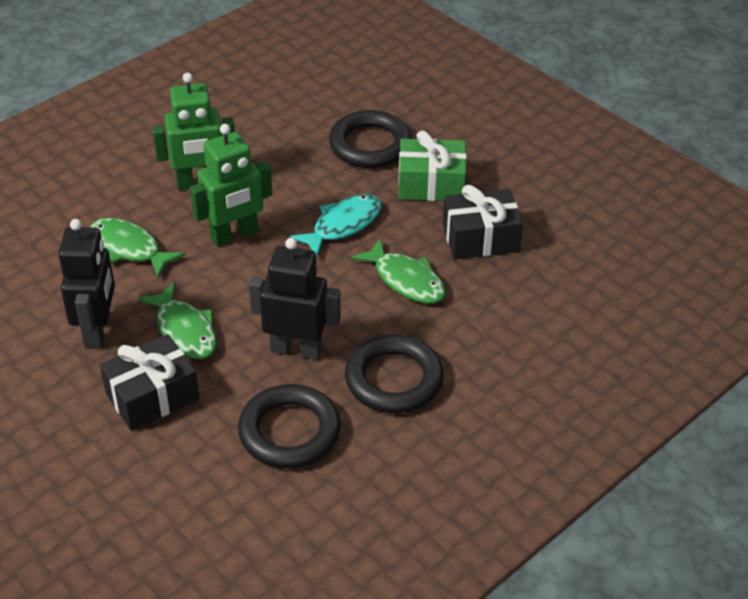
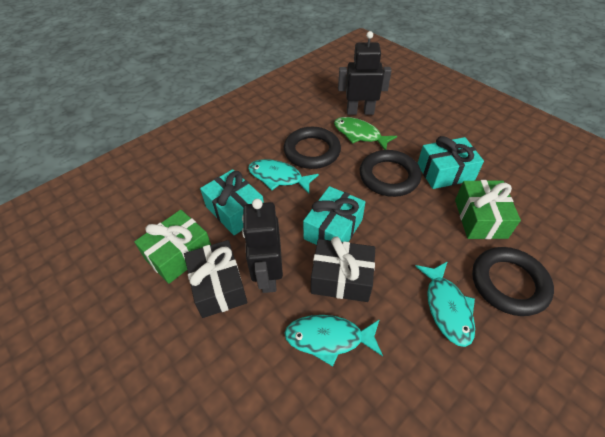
green fish: 3 -> 1
green gift: 1 -> 2
green robot: 2 -> 0
turquoise fish: 1 -> 3
turquoise gift: 0 -> 3

